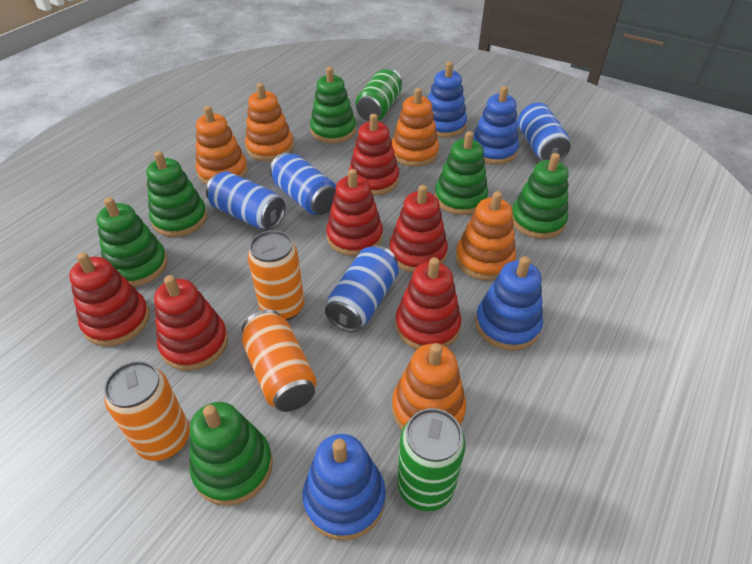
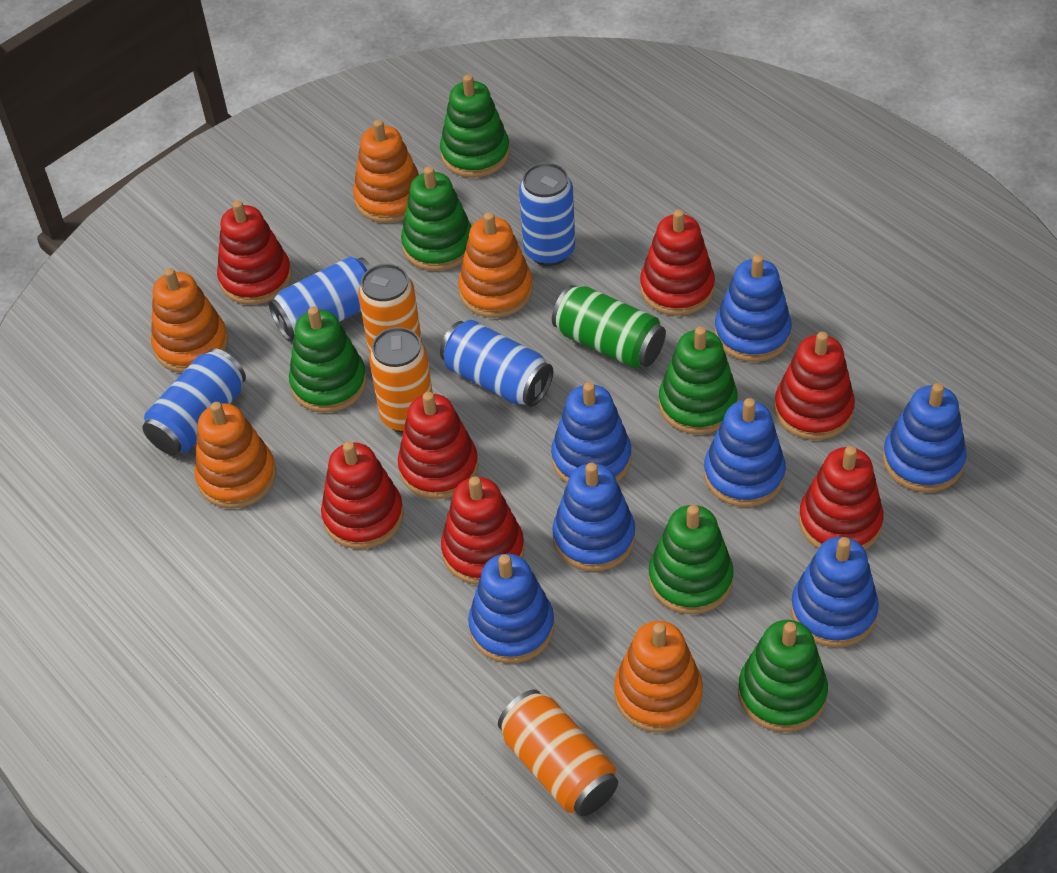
blue stacking toy: 4 -> 7
green can: 2 -> 1
red stacking toy: 6 -> 7

